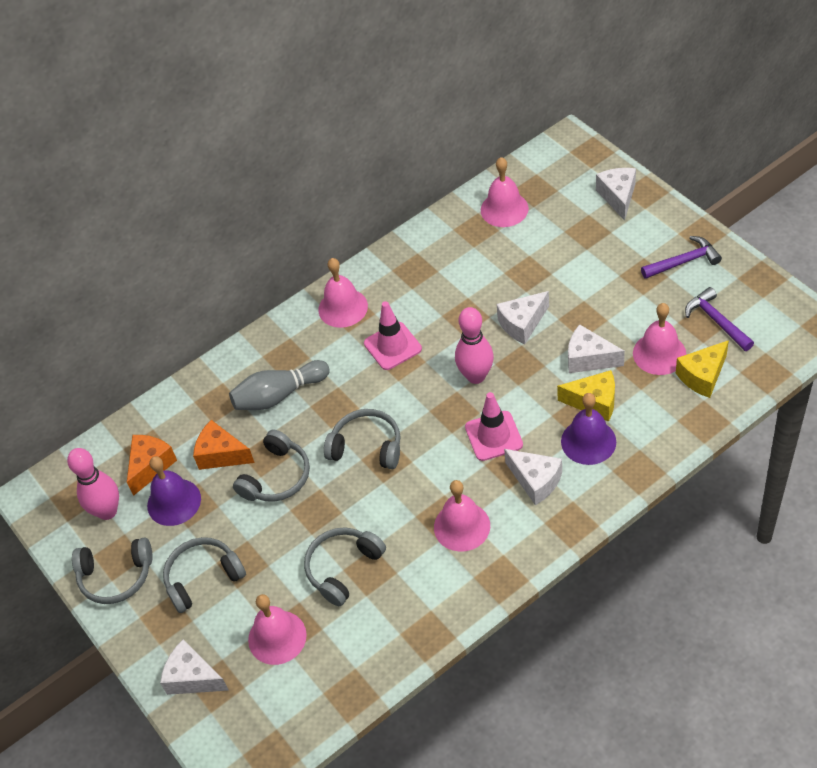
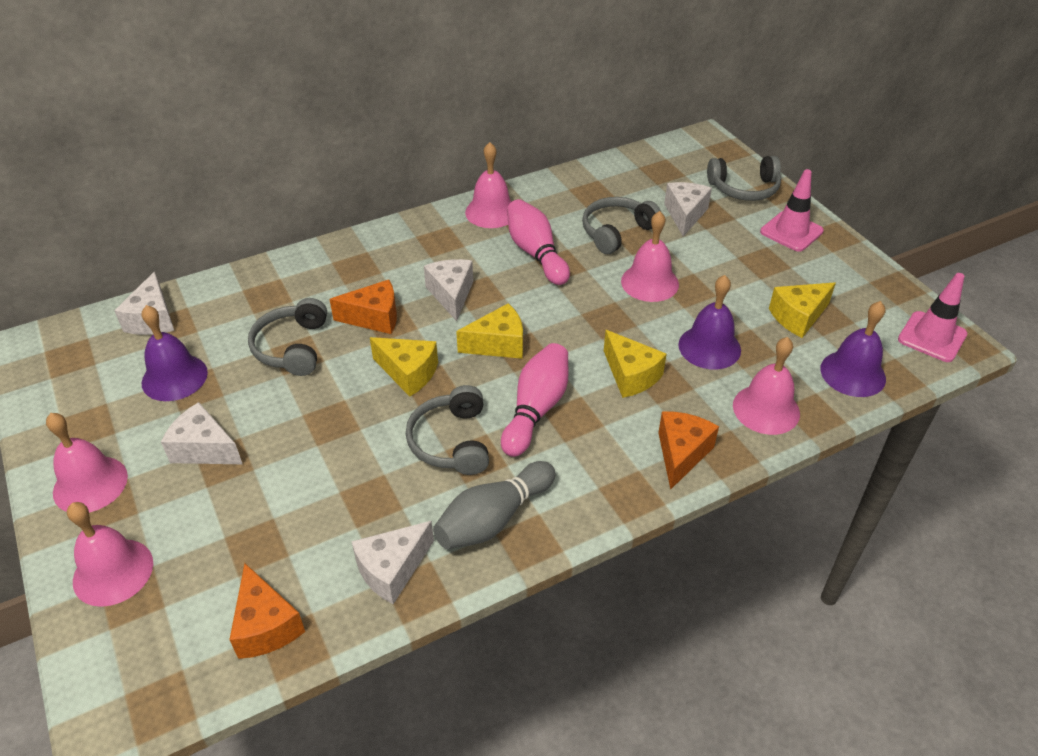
grey headphones: 5 -> 4
orange cheese: 2 -> 3
purple bell: 2 -> 3
purple hammer: 2 -> 0
yellow cheese: 2 -> 4

